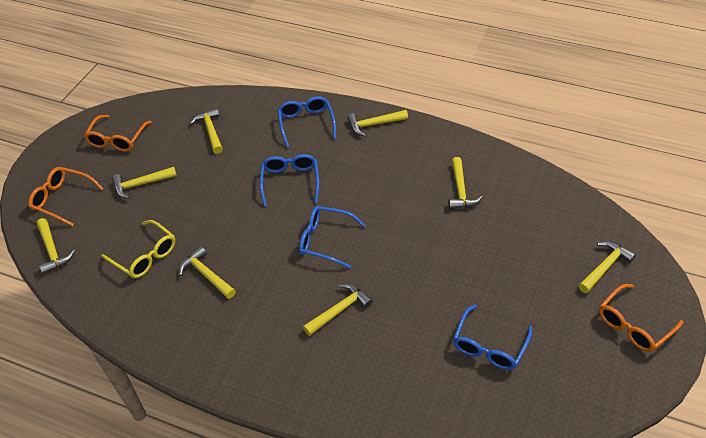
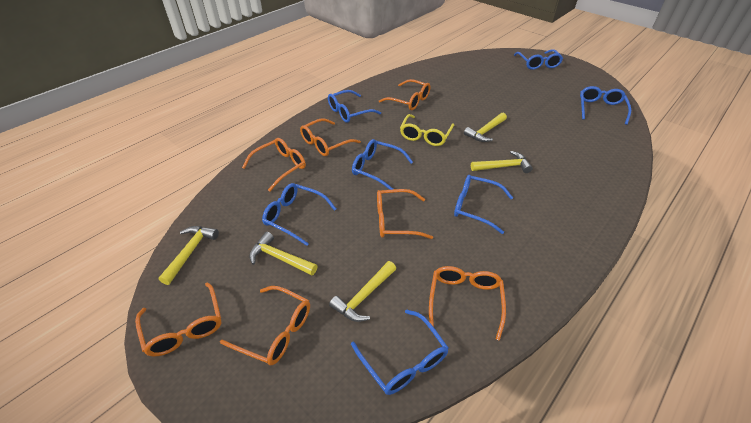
blue glasses: 4 -> 7
orange glasses: 3 -> 7
yellow hammer: 8 -> 5

